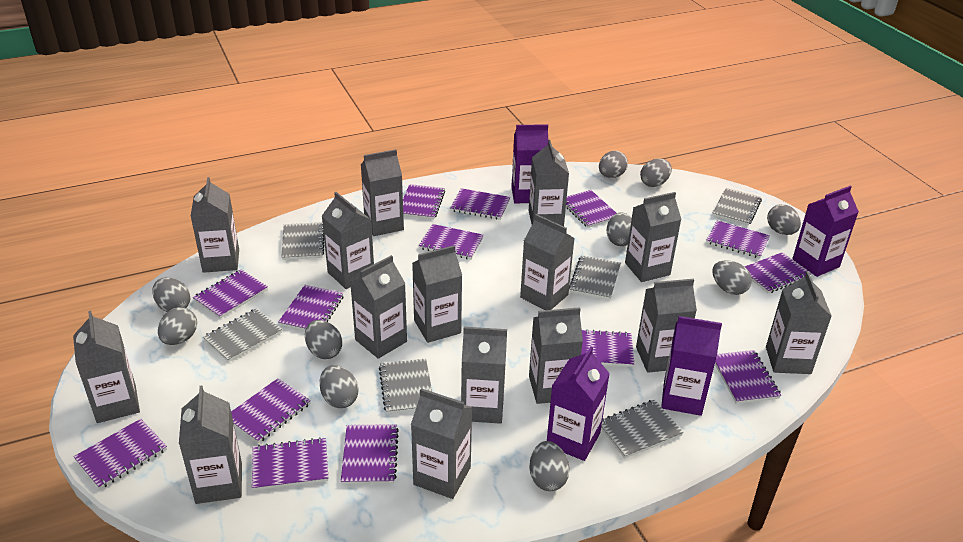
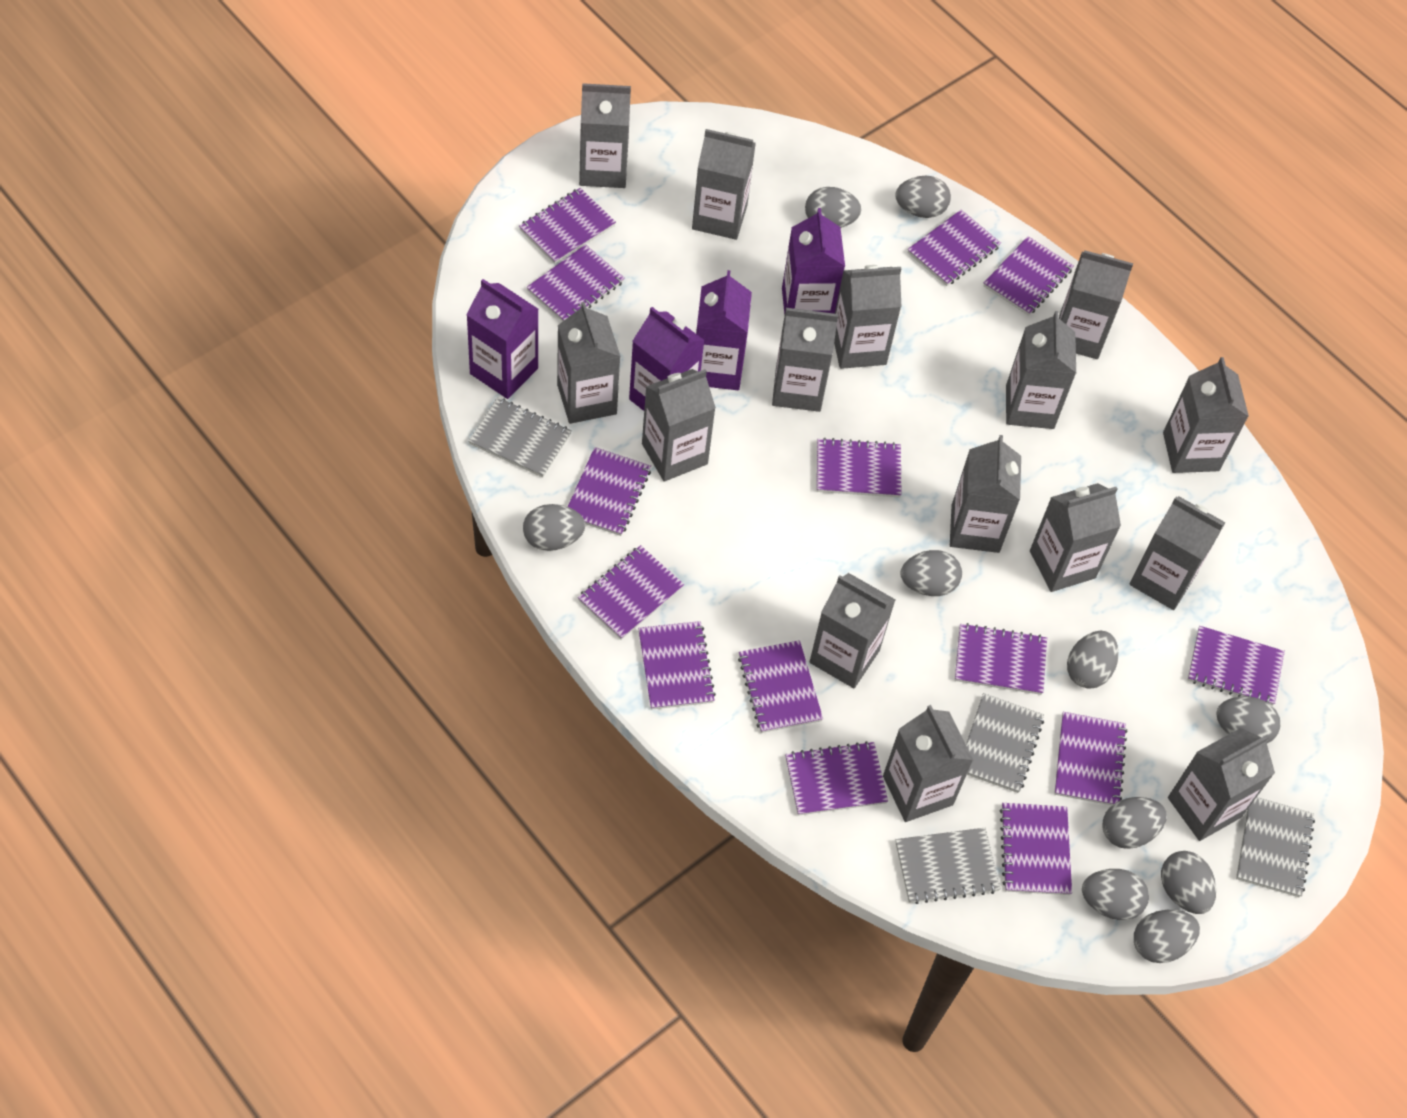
grey notebook: 6 -> 4

